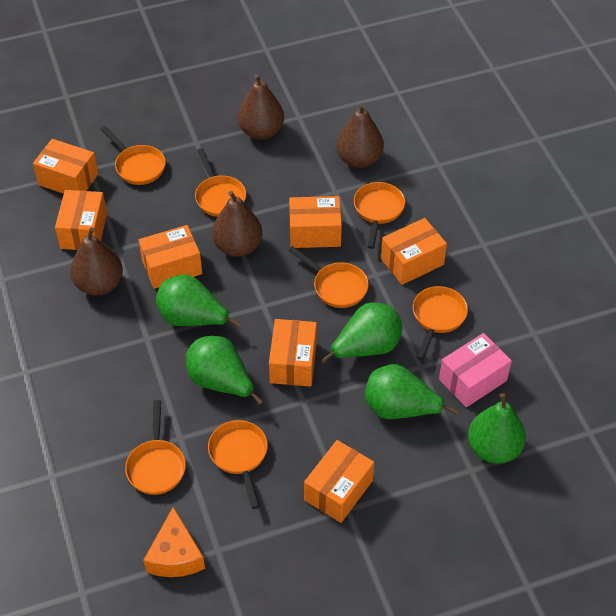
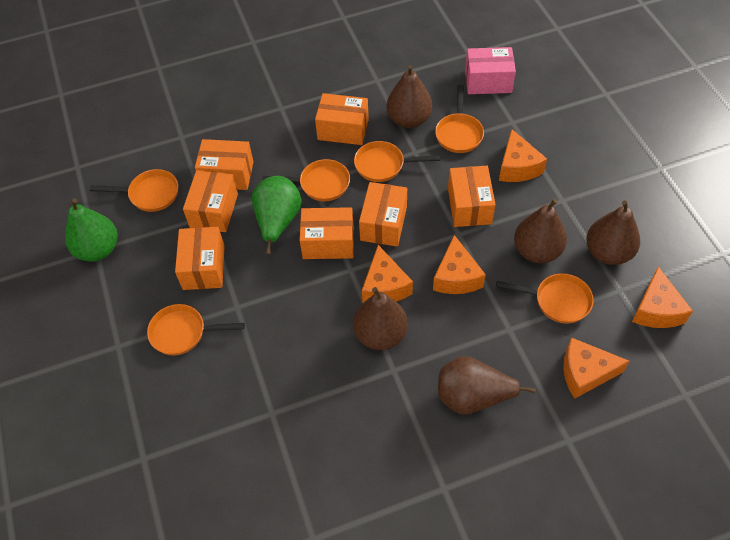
brown pear: 4 -> 5
green pear: 5 -> 2
orange cheese: 1 -> 5
orange pan: 7 -> 6

